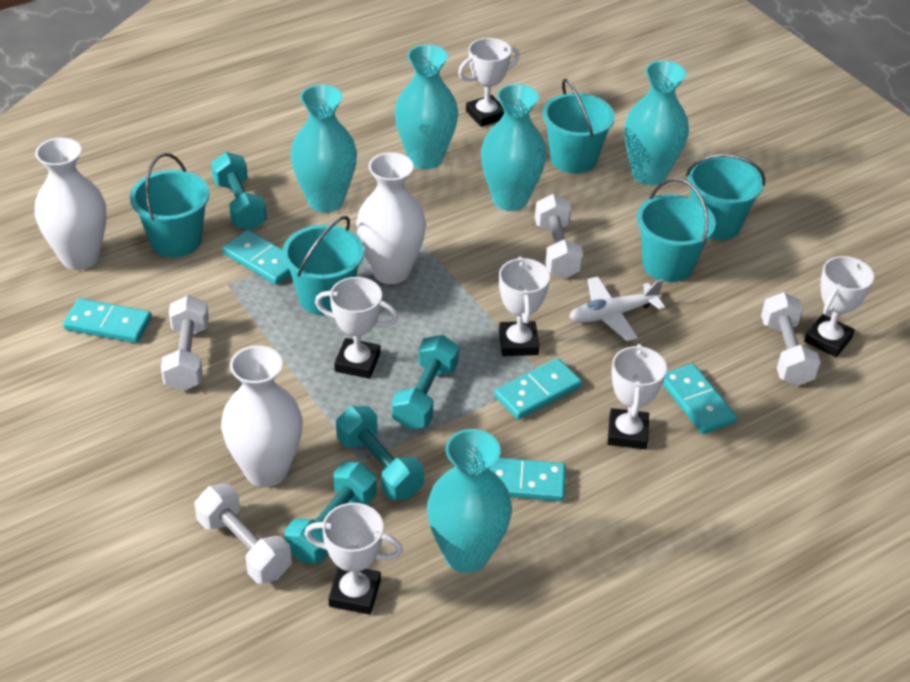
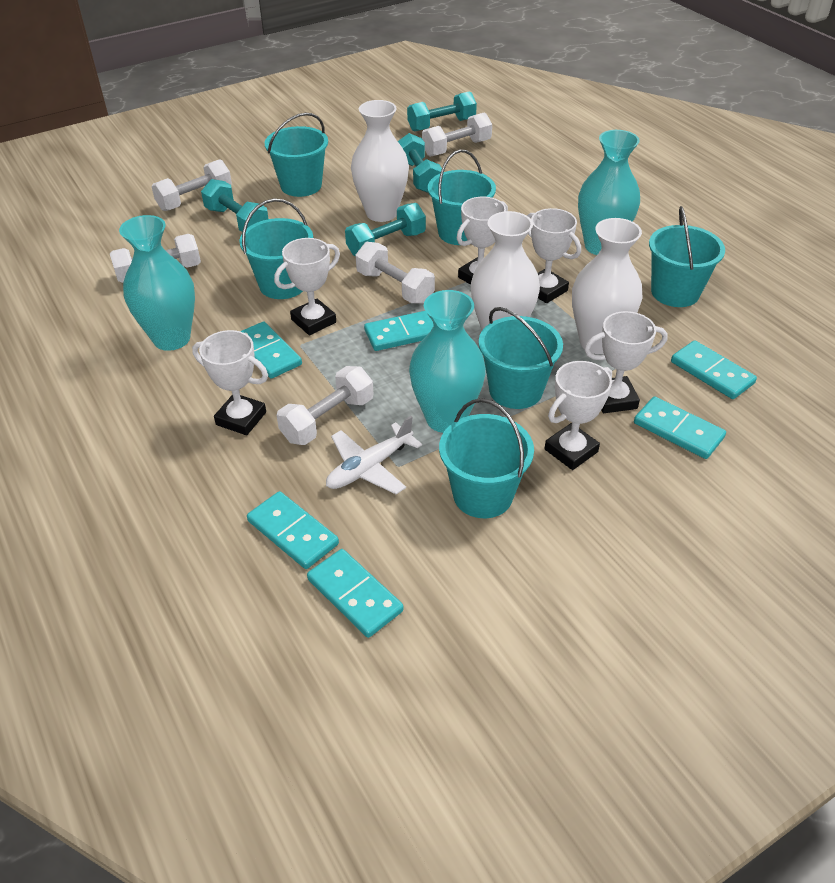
turquoise bucket: 5 -> 6
turquoise domino: 5 -> 6
turquoise vase: 5 -> 3
white dumbbell: 4 -> 5

